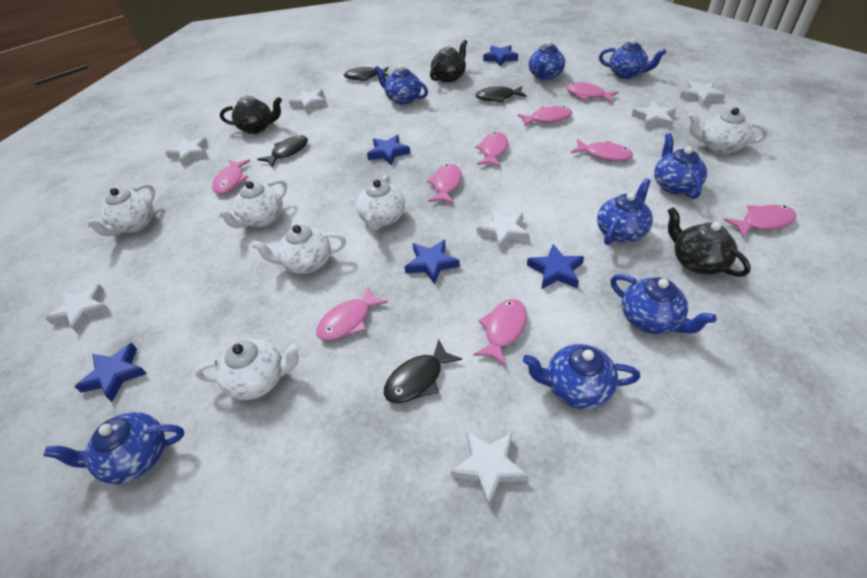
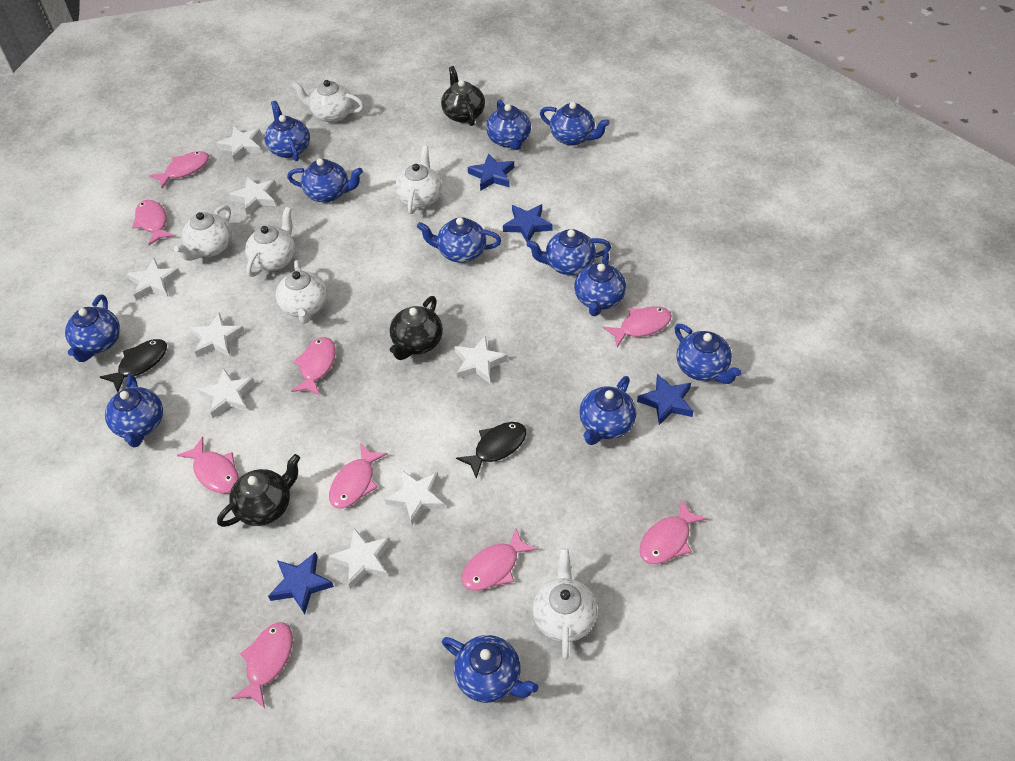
black fish: 4 -> 2
blue star: 5 -> 4
blue teapot: 8 -> 12
white star: 7 -> 8

